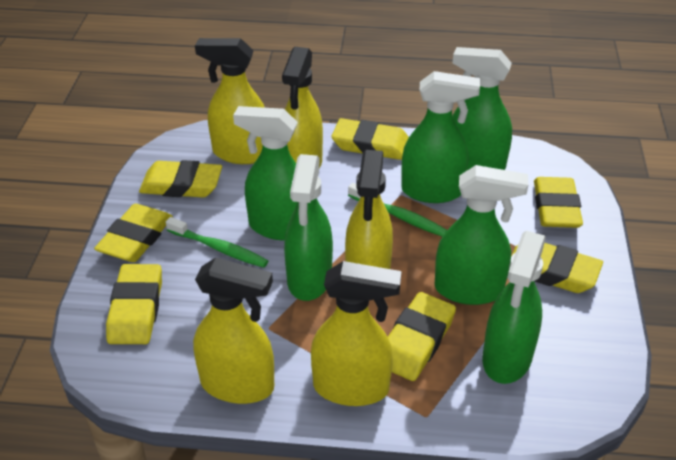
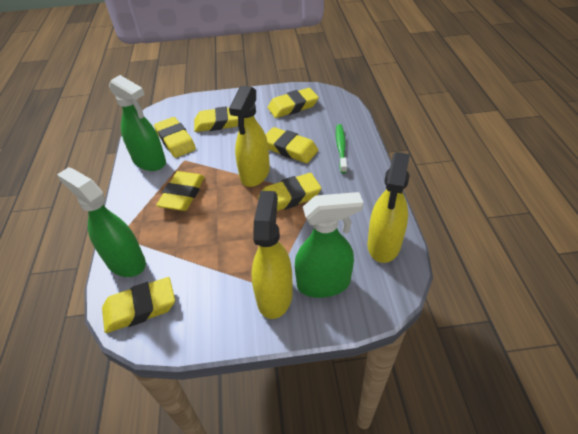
green spray bottle: 6 -> 3
green toothbrush: 2 -> 1
yellow spray bottle: 5 -> 3

